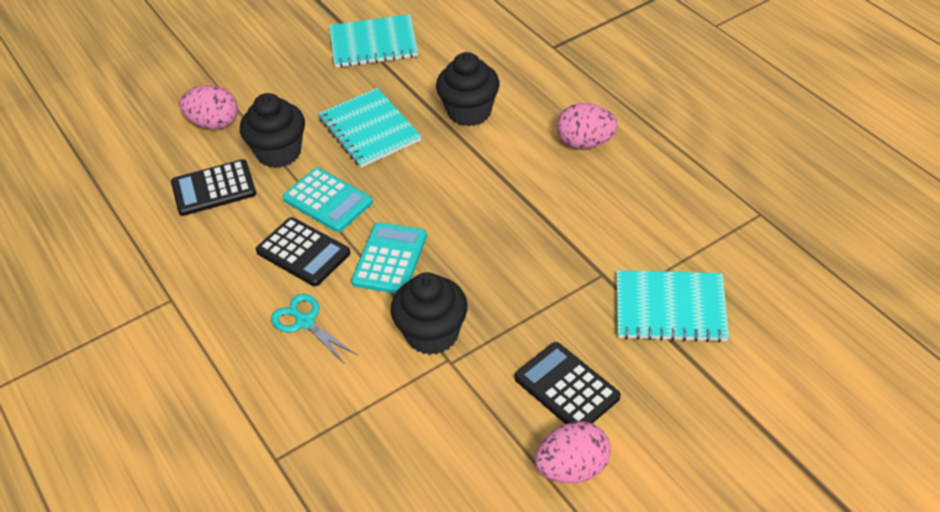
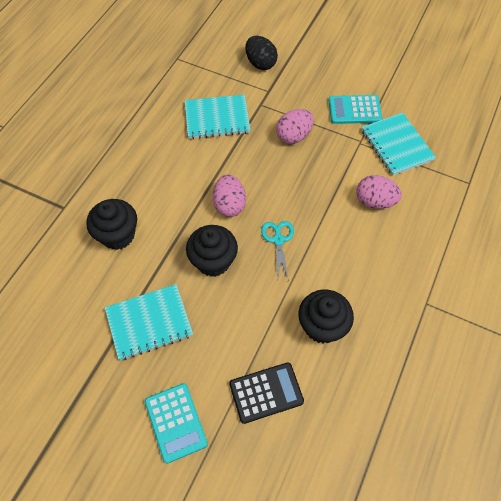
black calculator: 3 -> 1
black egg: 0 -> 1

